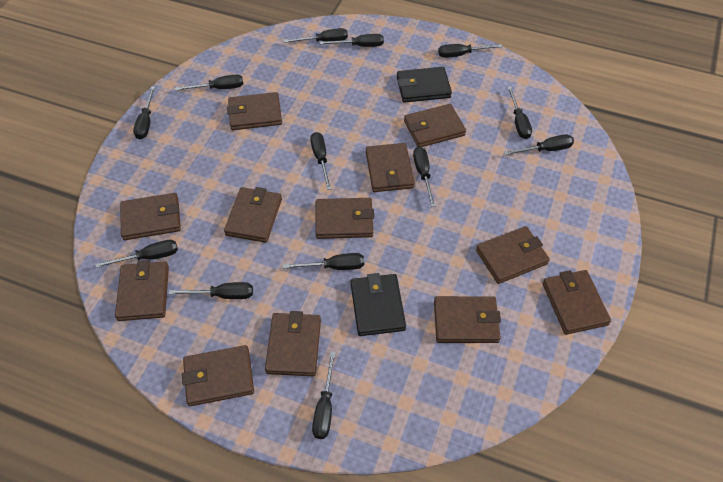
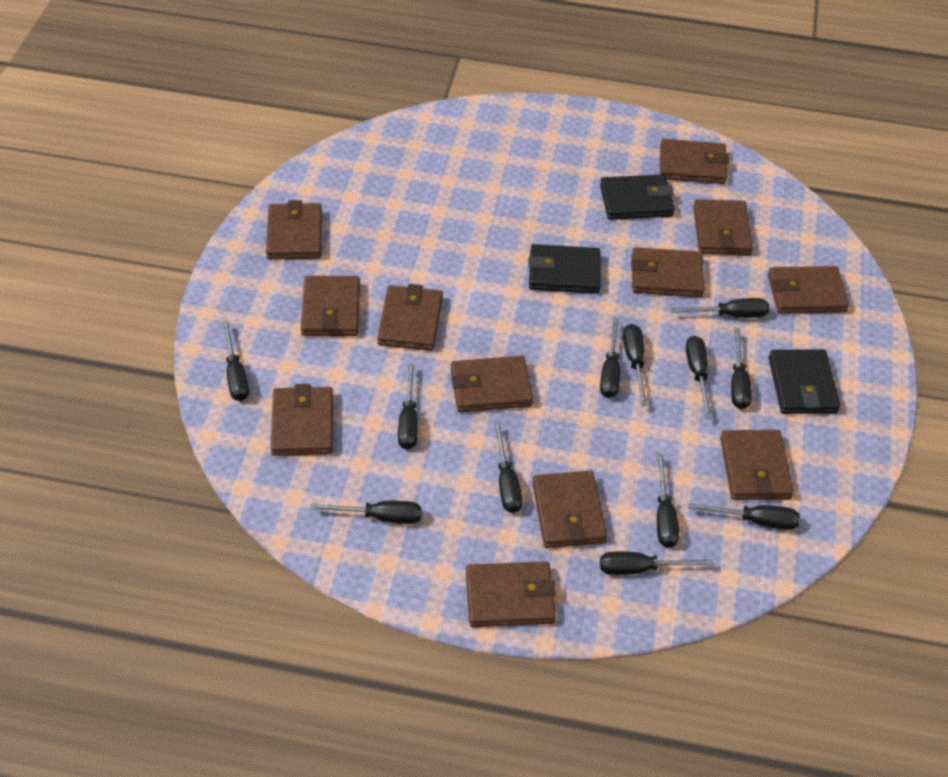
black screwdriver: 13 -> 12
black wallet: 2 -> 3

